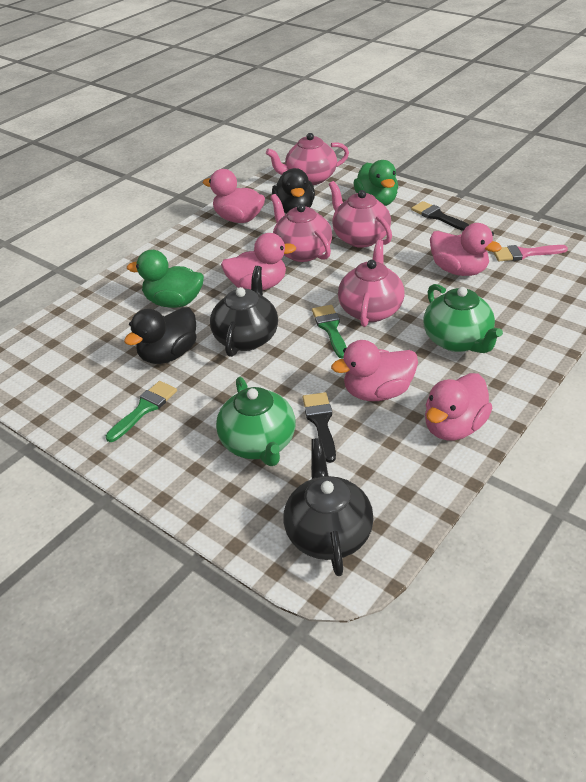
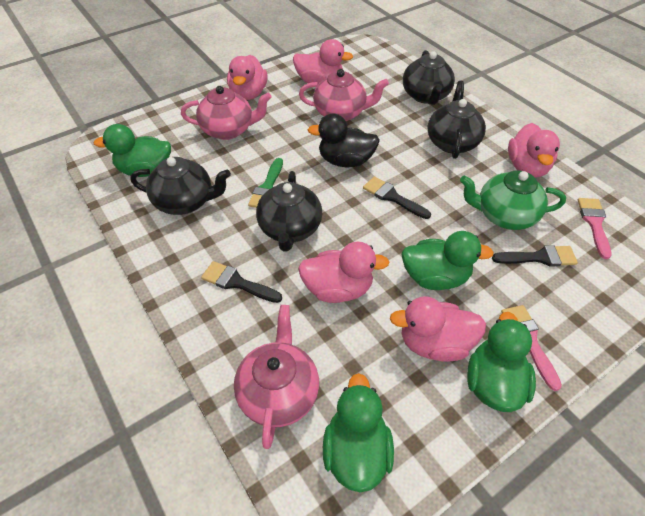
black brush: 2 -> 3
black duck: 2 -> 1
black teapot: 2 -> 4
green brush: 2 -> 1
green duck: 2 -> 4
green teapot: 2 -> 1
pink brush: 1 -> 2
pink teapot: 4 -> 3

